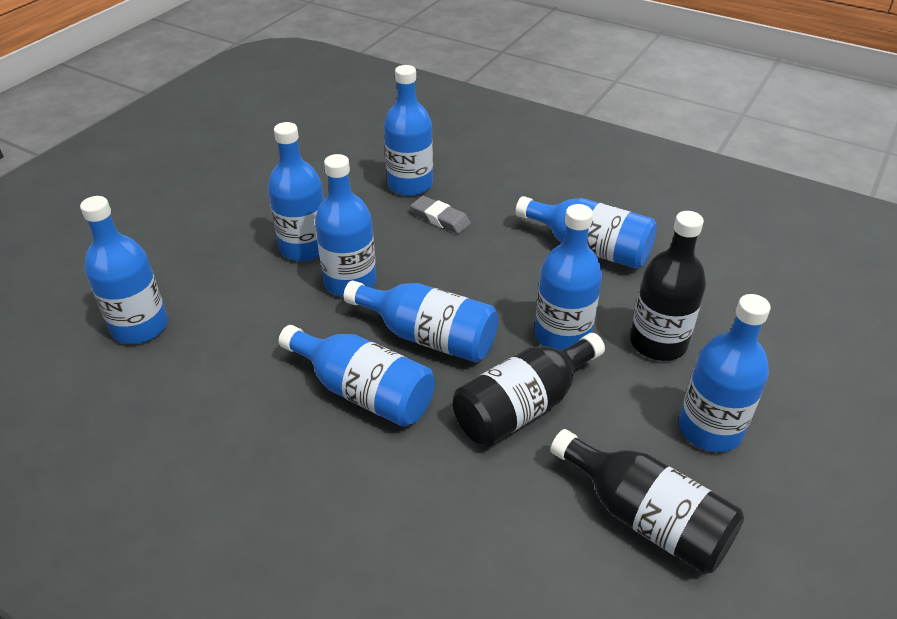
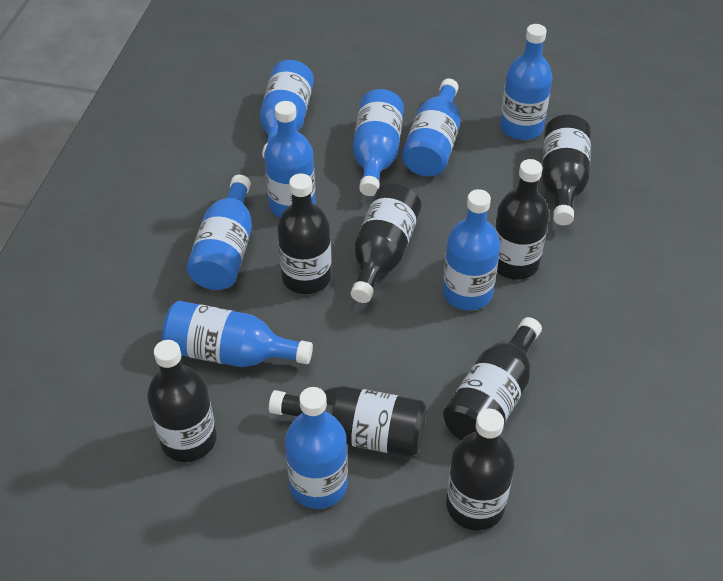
black bottle: 3 -> 8
grey eraser: 1 -> 0

